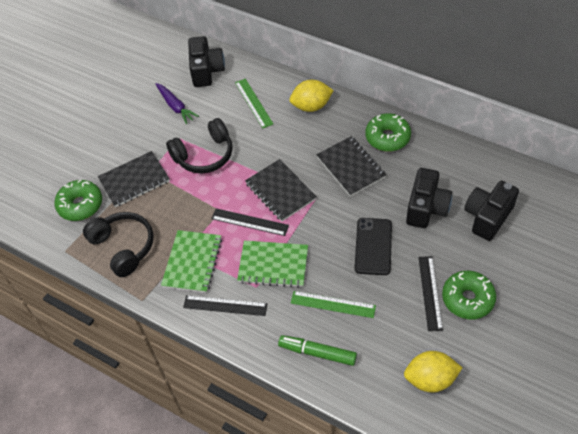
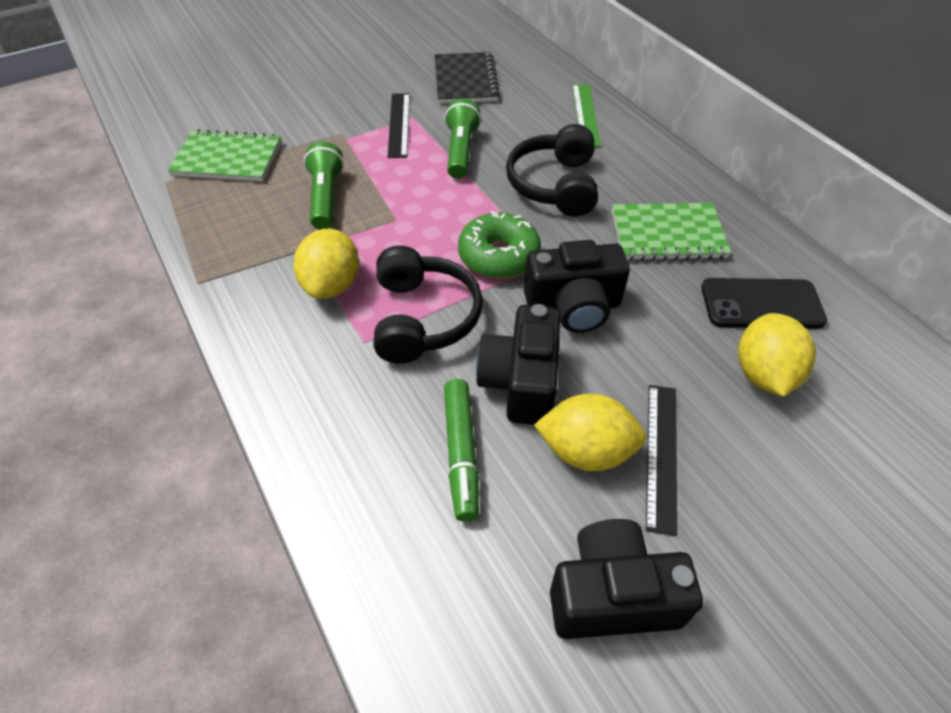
black notebook: 3 -> 1
black ruler: 3 -> 2
green donut: 3 -> 1
green flashlight: 0 -> 2
green ruler: 2 -> 1
purple carrot: 1 -> 0
yellow lemon: 2 -> 3

